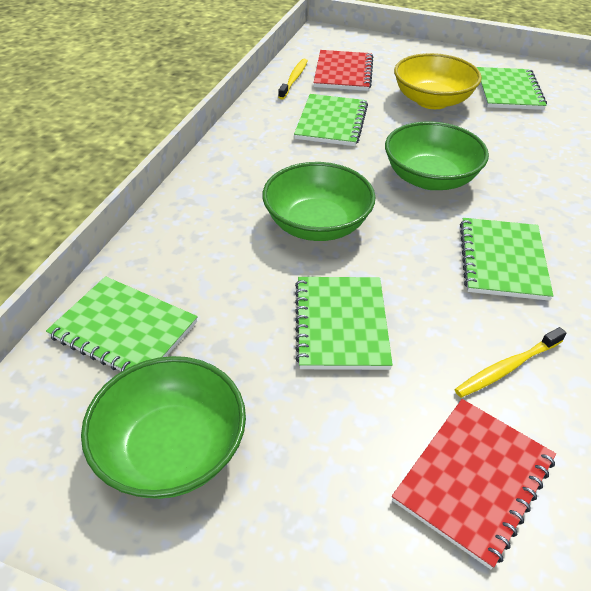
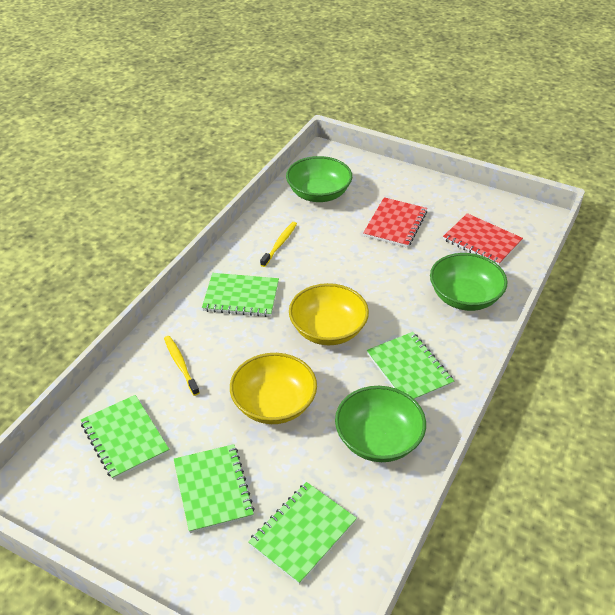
yellow bowl: 1 -> 2

